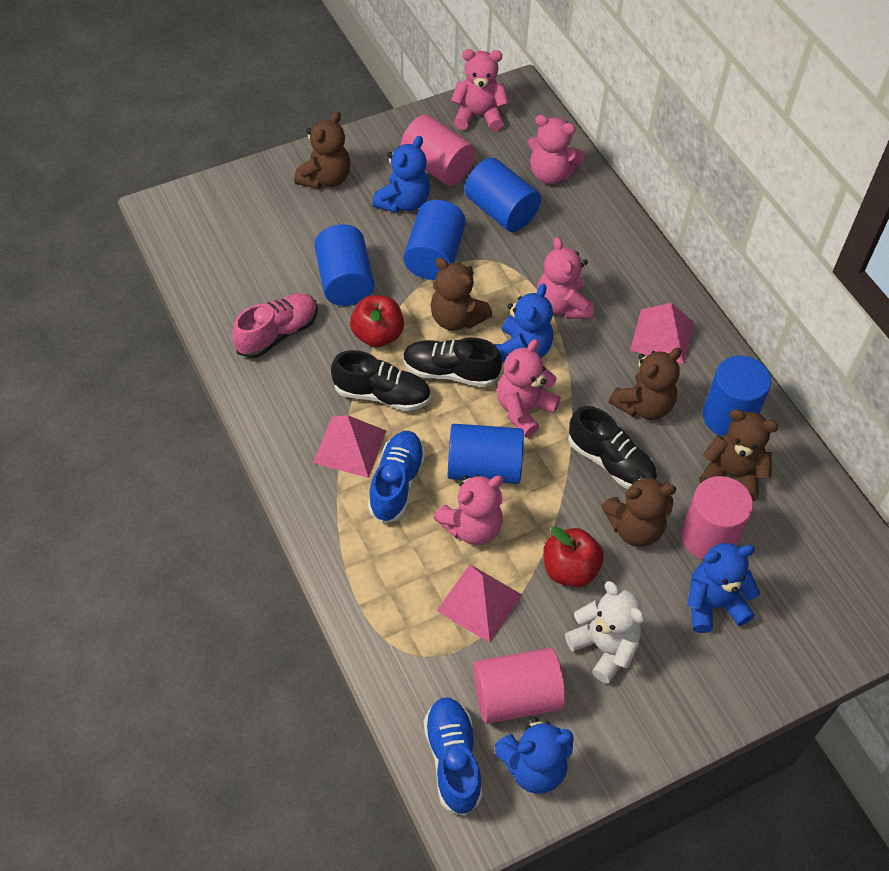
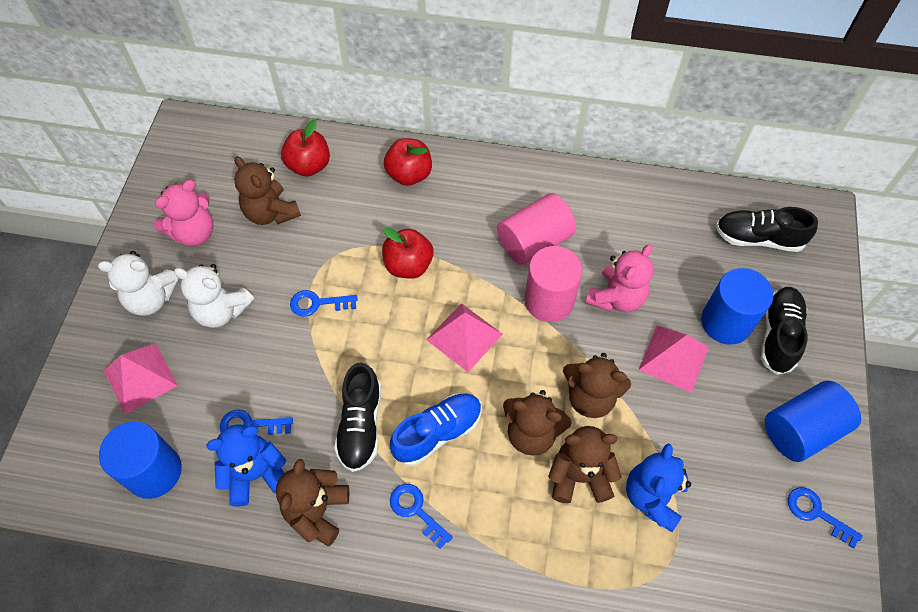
blue cylinder: 5 -> 3
blue key: 0 -> 4
blue shoe: 2 -> 1
blue teddy bear: 4 -> 2
pink cylinder: 3 -> 2
pink shoe: 1 -> 0
pink teddy bear: 5 -> 2
red apple: 2 -> 3
white teddy bear: 1 -> 2

